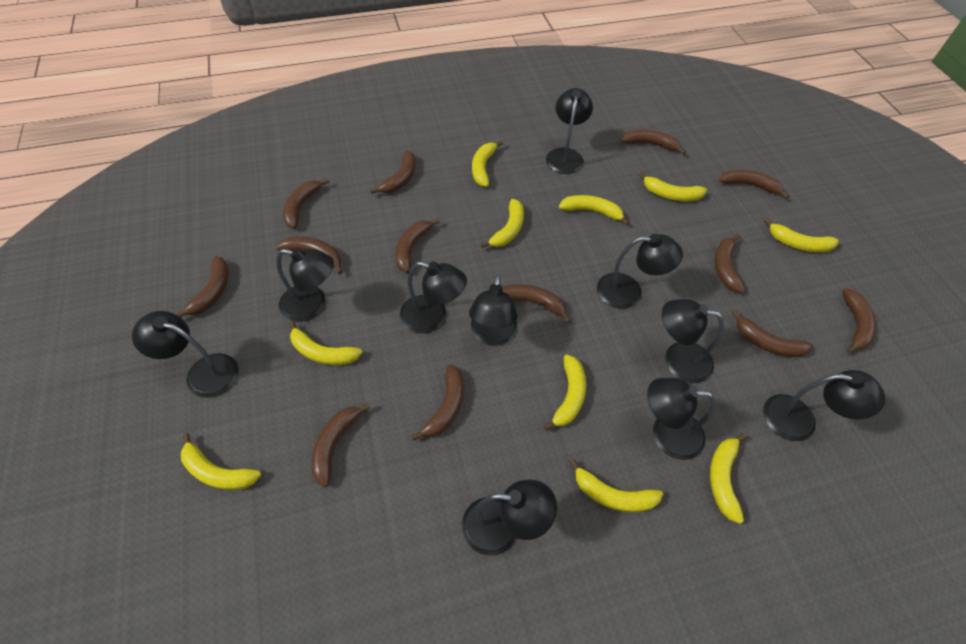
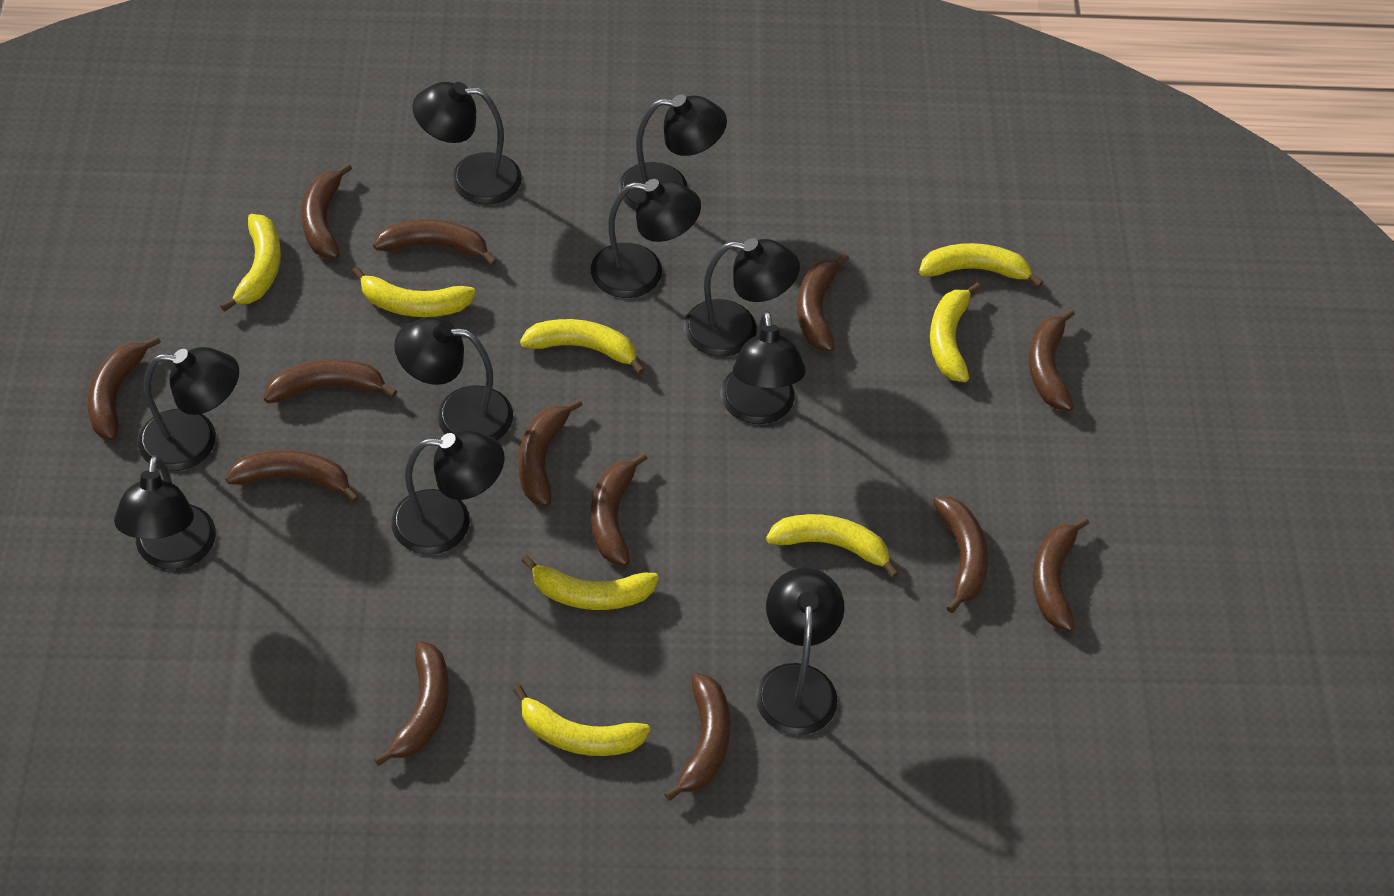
yellow banana: 10 -> 8

